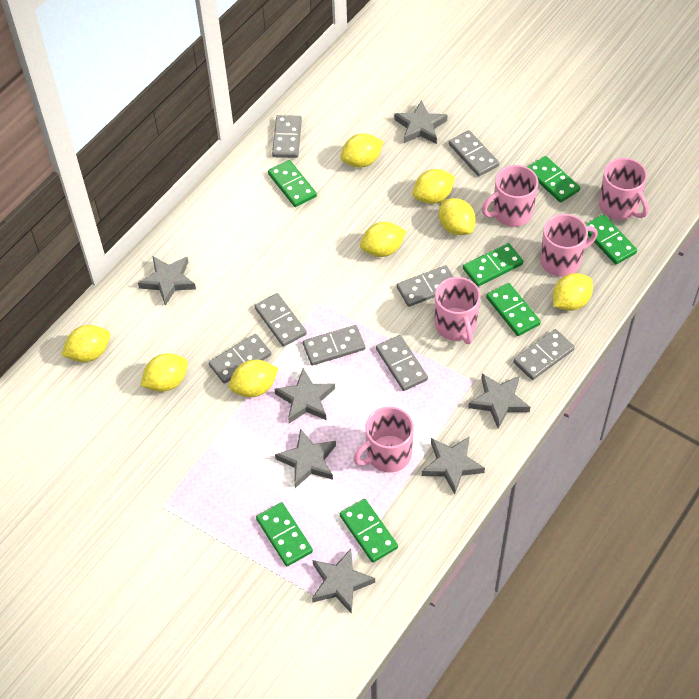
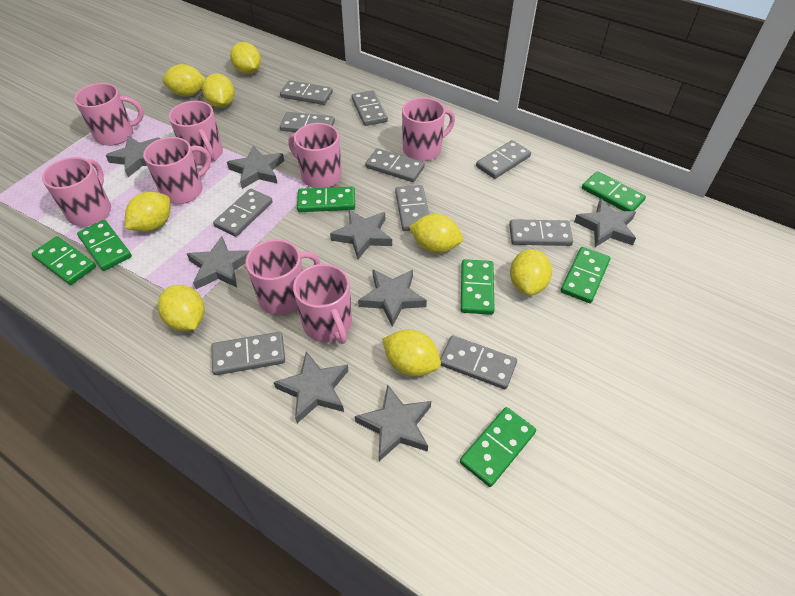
grey domino: 8 -> 10
grey star: 7 -> 8
pink mug: 5 -> 8

